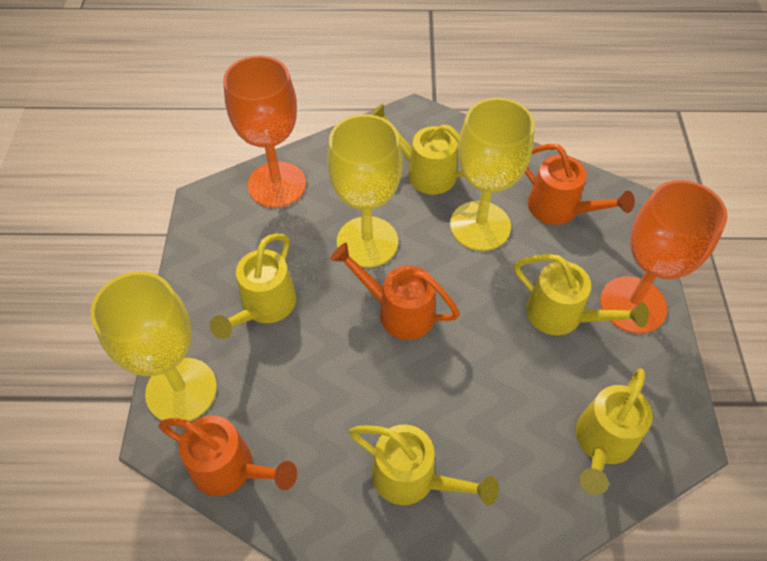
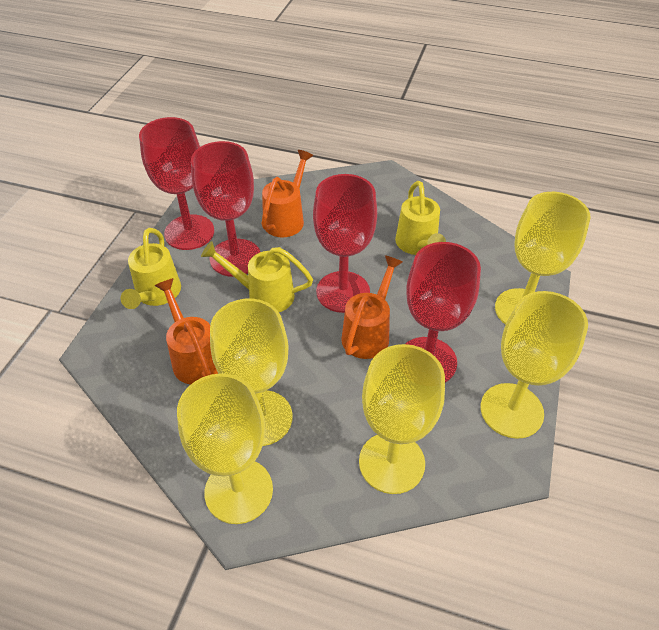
orange goblet: 2 -> 0
red goblet: 0 -> 4
yellow goblet: 3 -> 5
yellow watering can: 5 -> 3

